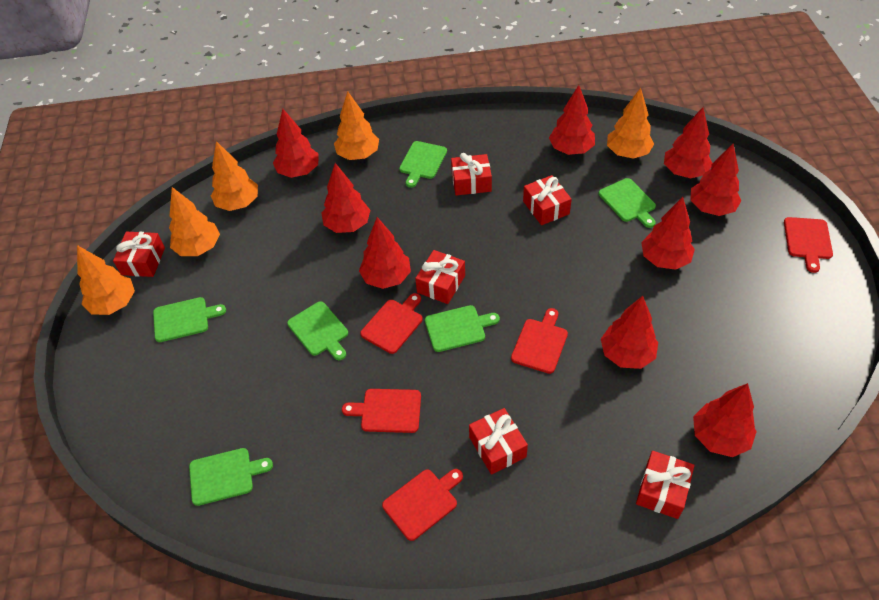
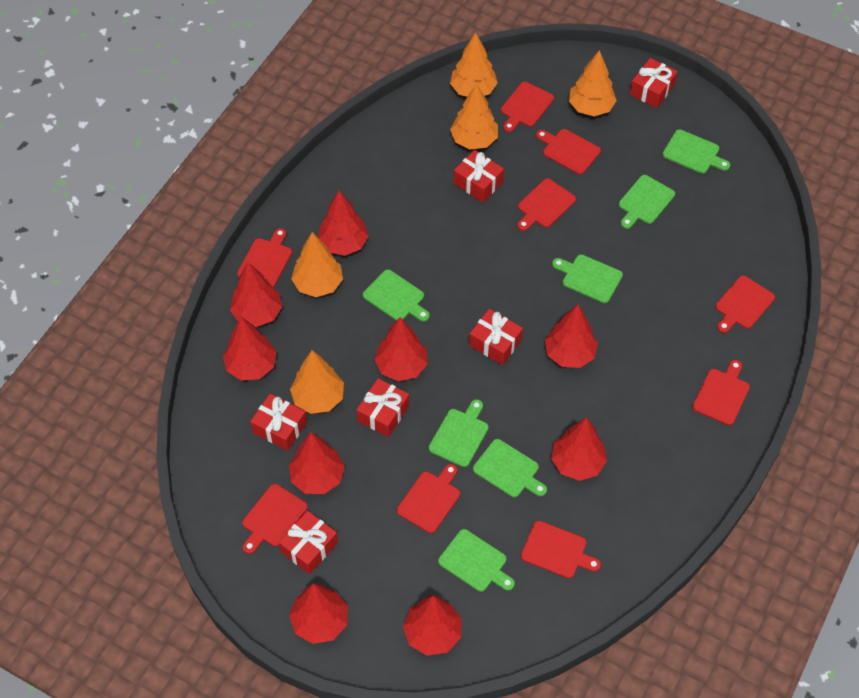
green cutting board: 6 -> 7
red cutting board: 5 -> 9

